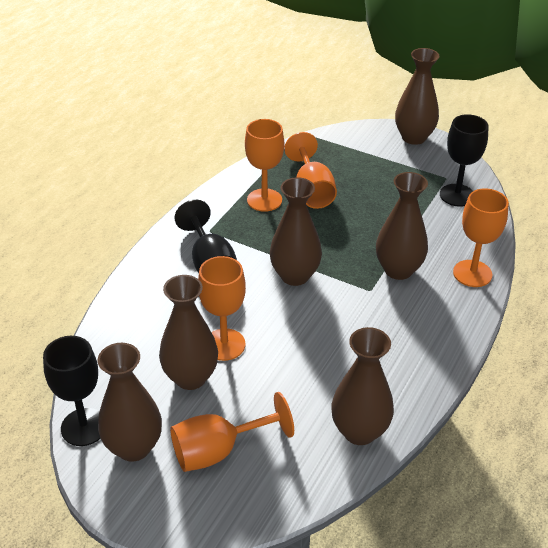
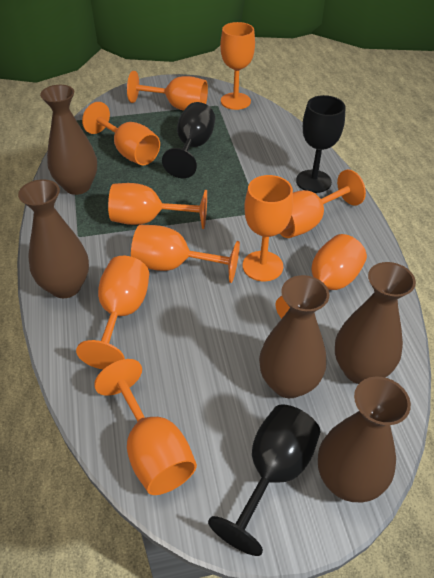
brown vase: 6 -> 5
orange goblet: 5 -> 10

